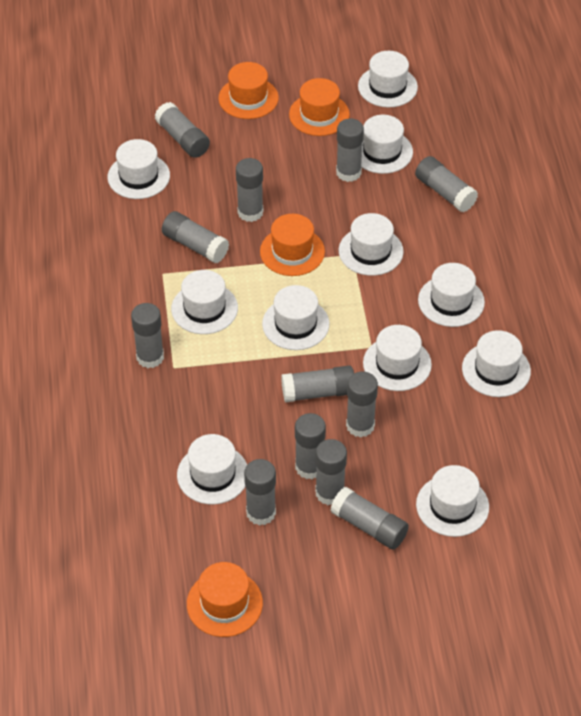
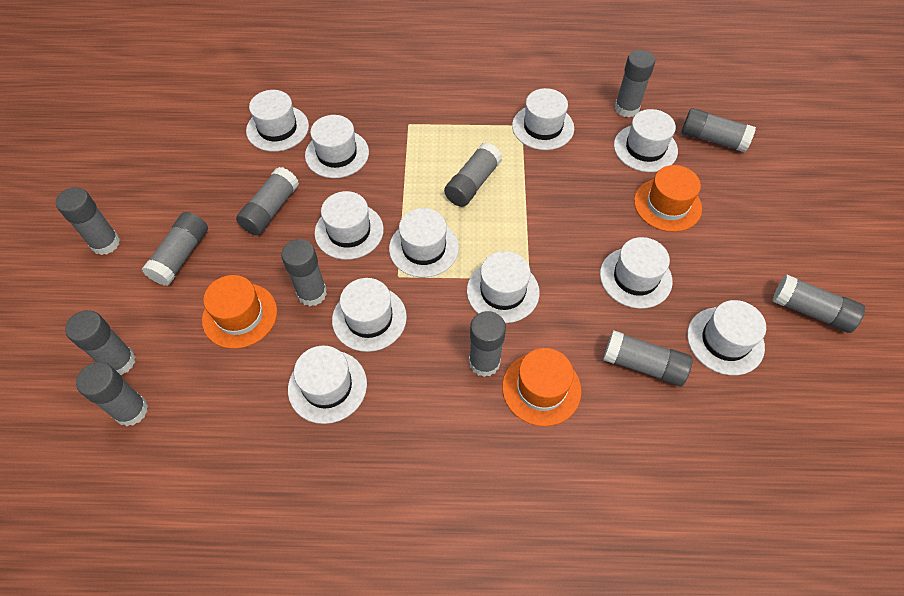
orange hat: 4 -> 3

